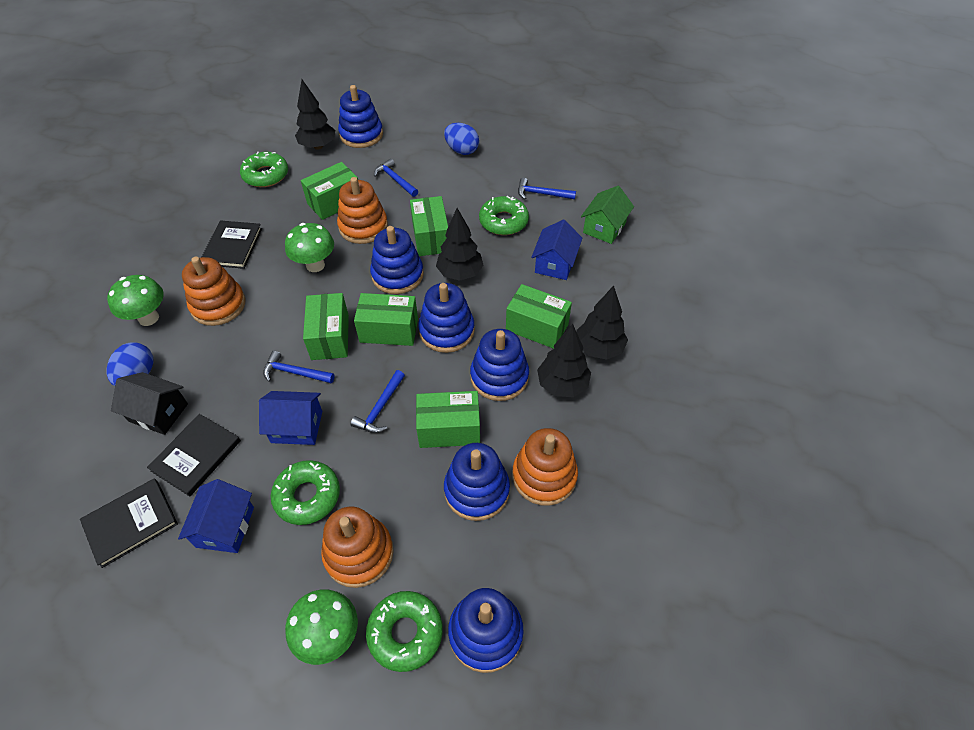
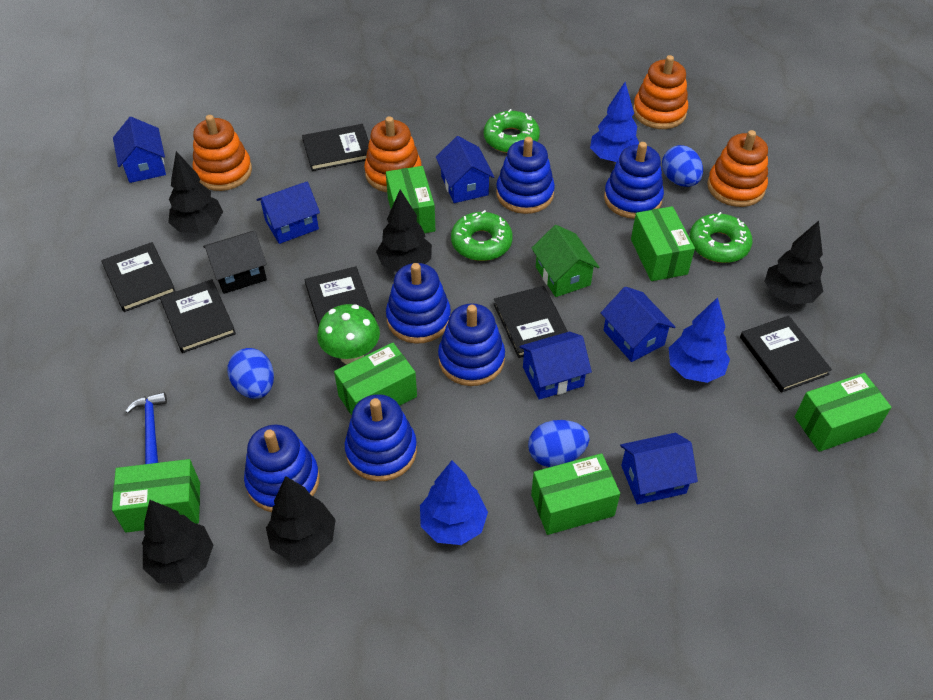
black book: 3 -> 6
black tree: 4 -> 5
blue egg: 2 -> 3
blue hammer: 4 -> 1
blue house: 3 -> 6
blue tree: 0 -> 3
green donut: 4 -> 3
green mushroom: 3 -> 1

